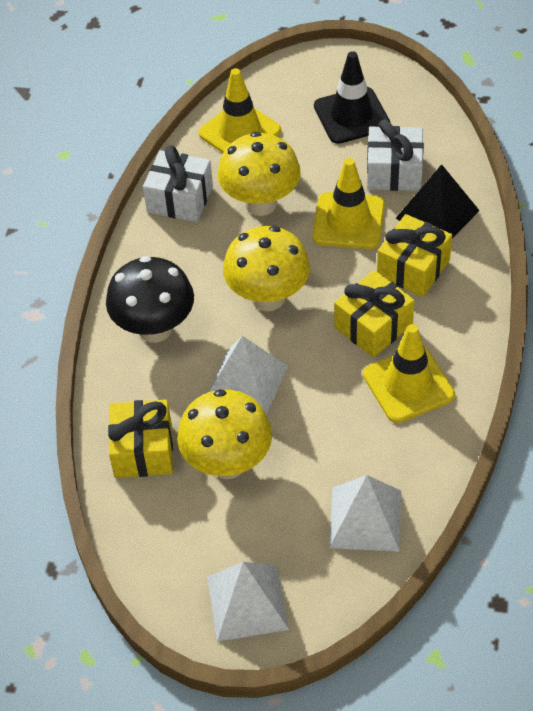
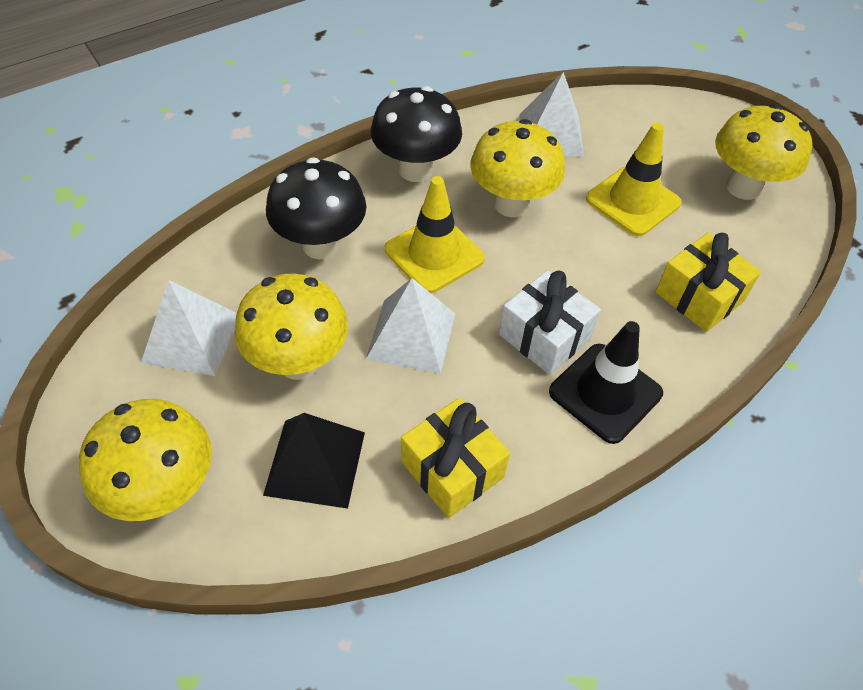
black mushroom: 1 -> 2
white gift: 2 -> 1
yellow gift: 3 -> 2
yellow mushroom: 3 -> 4
yellow traffic cone: 3 -> 2

